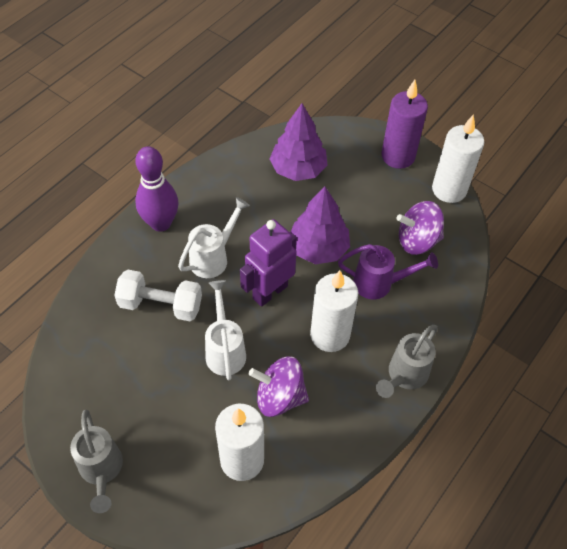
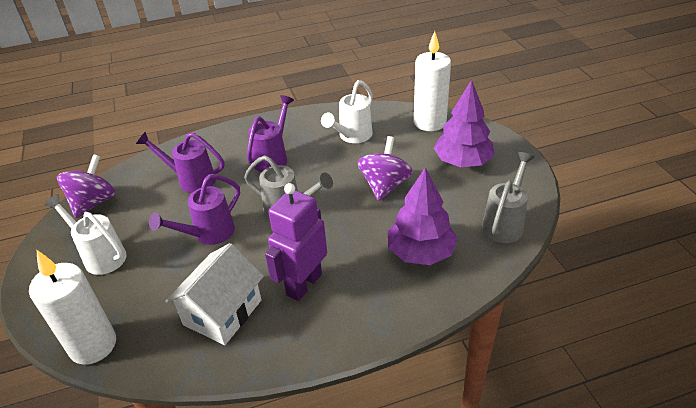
purple bowling pin: 1 -> 0
purple candle: 1 -> 0
purple watering can: 1 -> 3
white candle: 3 -> 2
white dumbbell: 1 -> 0
white house: 0 -> 1

